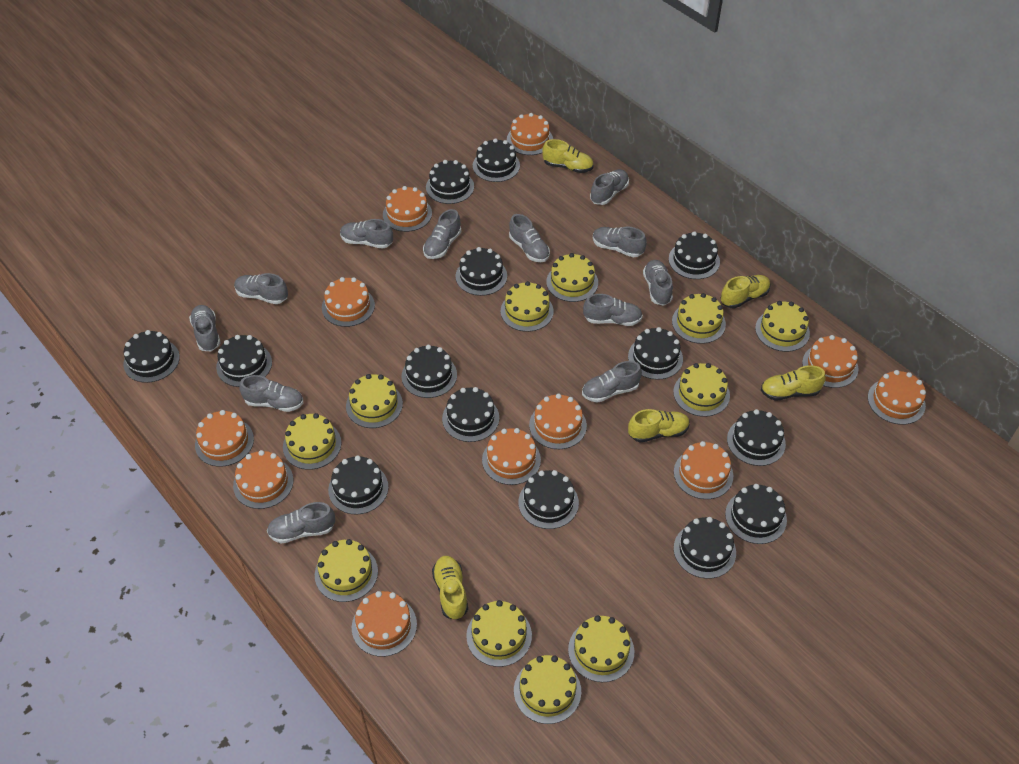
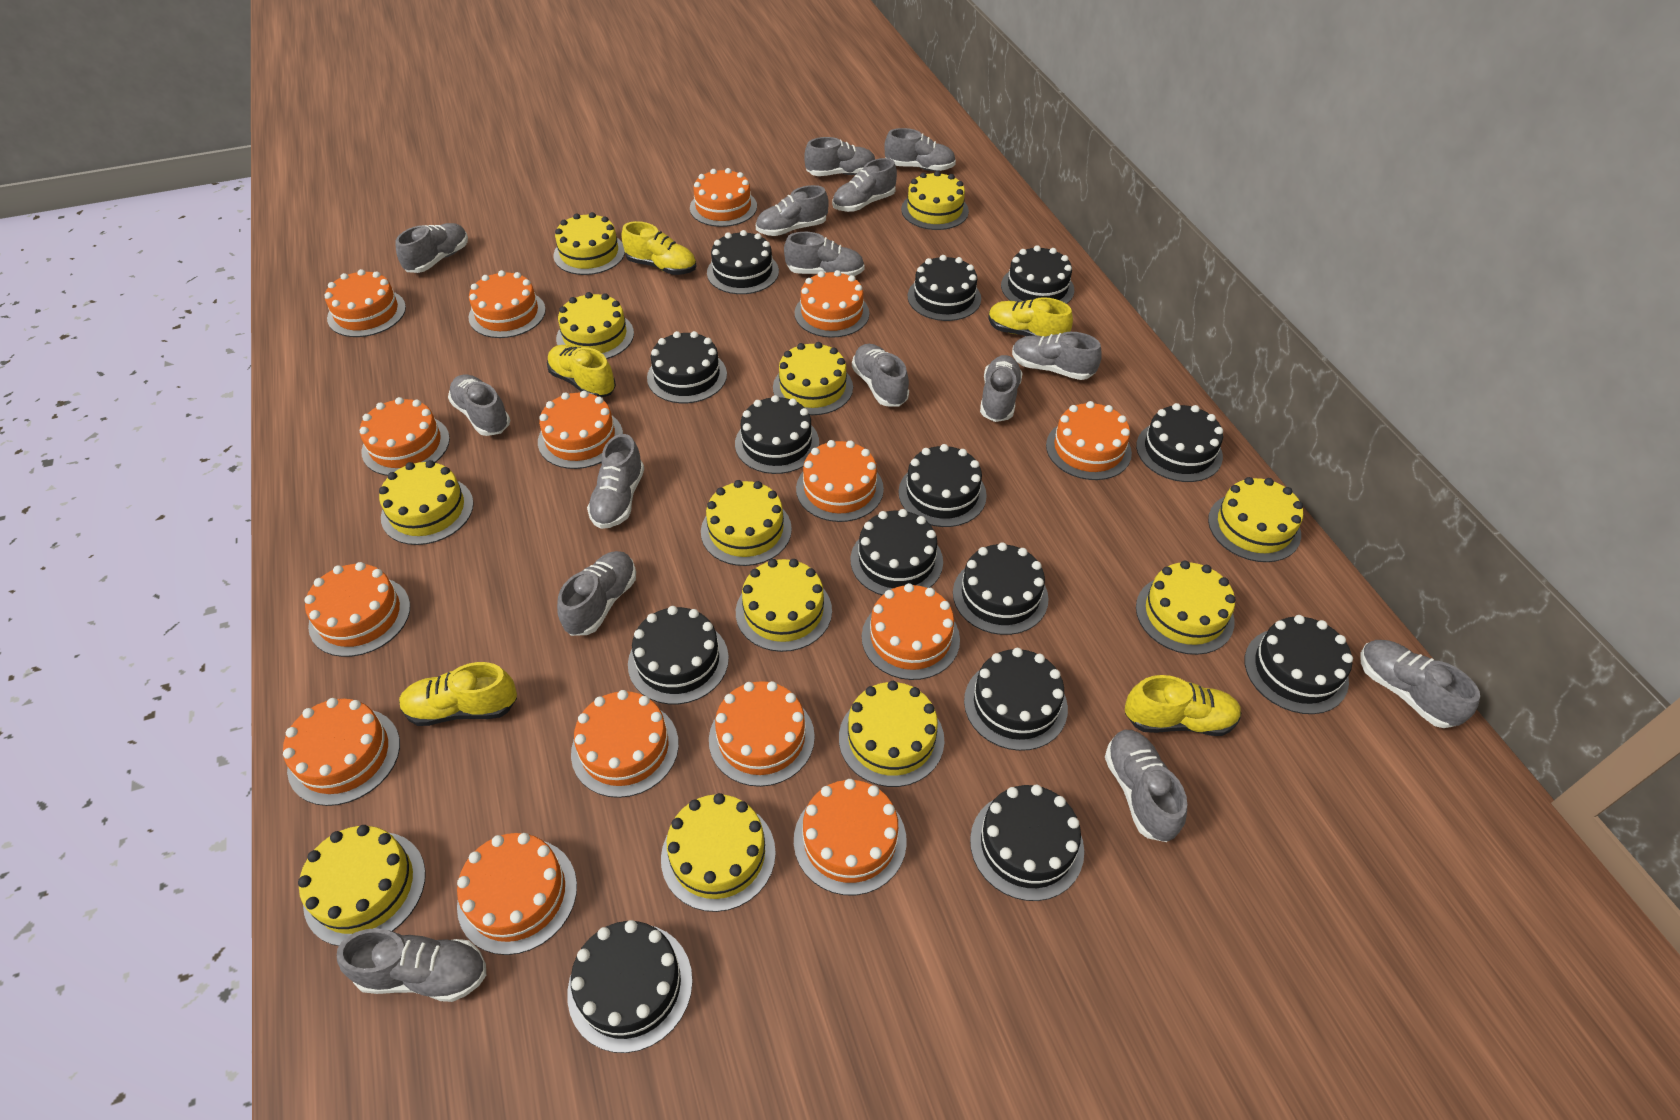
grey shoe: 12 -> 15
orange cake: 11 -> 15
yellow cake: 11 -> 12

